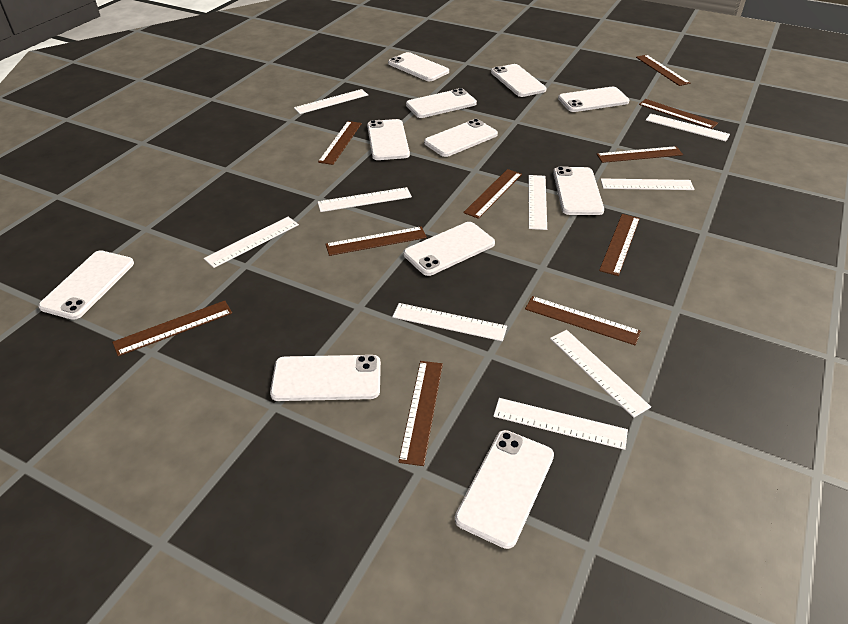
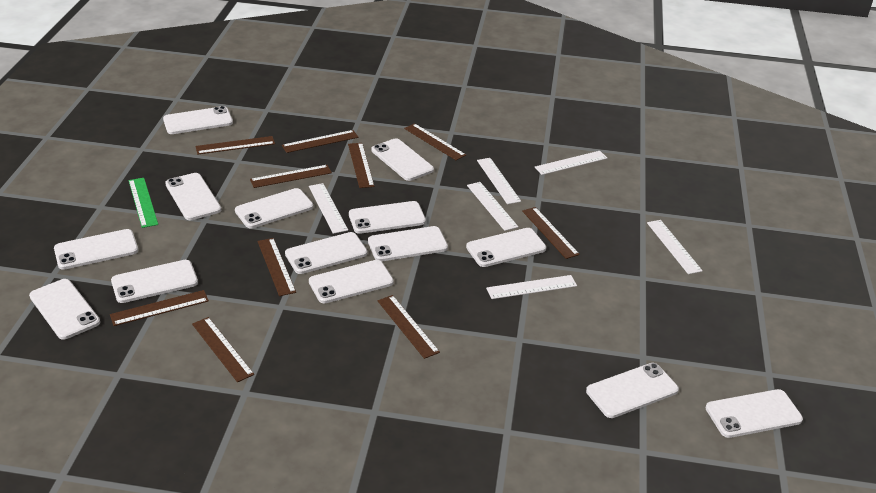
green ruler: 0 -> 1
white phone: 11 -> 14
white ruler: 9 -> 6

